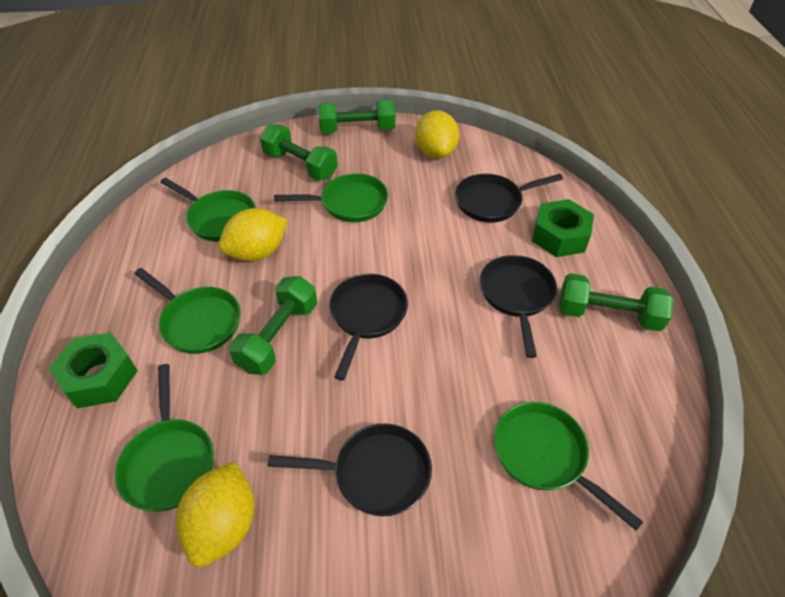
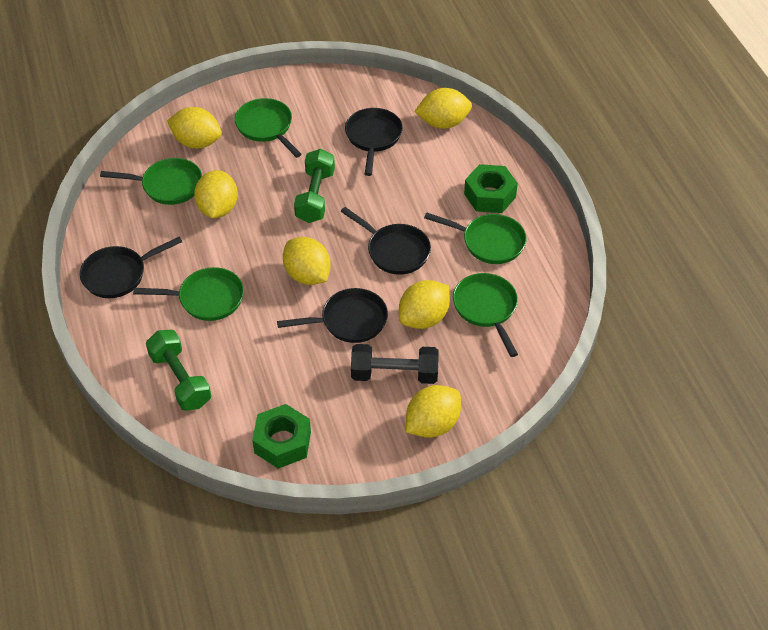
black dumbbell: 0 -> 1
green dumbbell: 4 -> 2
yellow lemon: 3 -> 6

